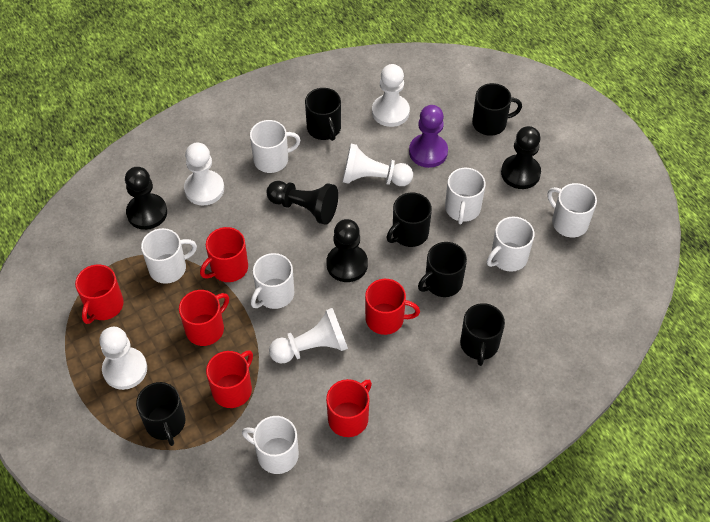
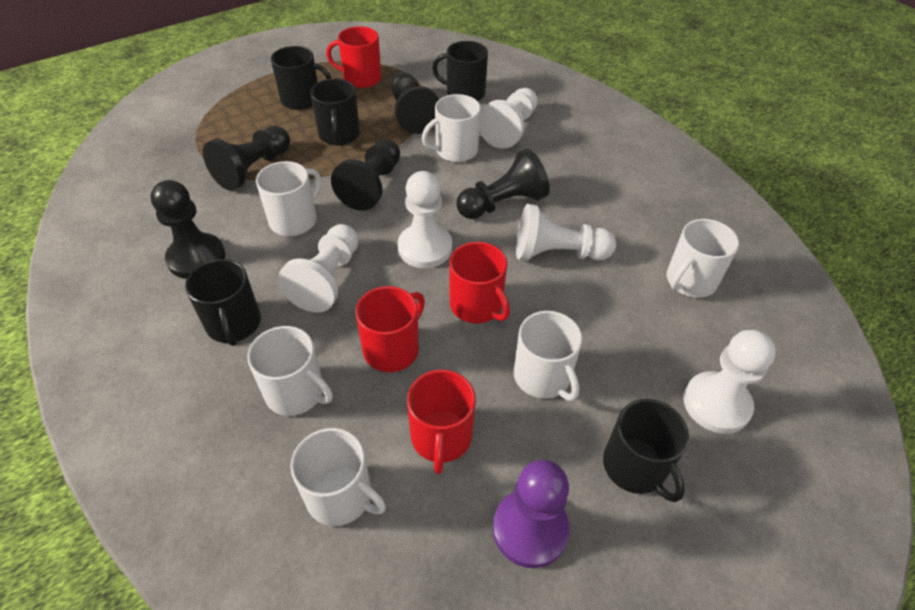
black mug: 6 -> 5
black pawn: 4 -> 5
red mug: 6 -> 4
white mug: 7 -> 6

